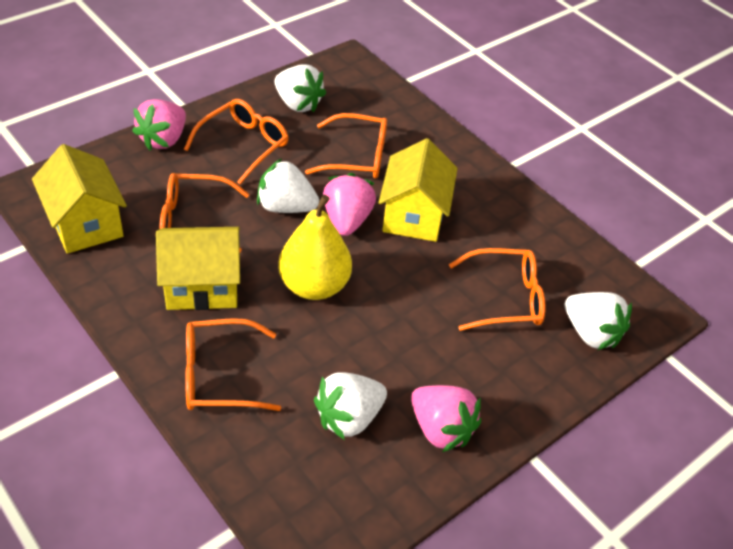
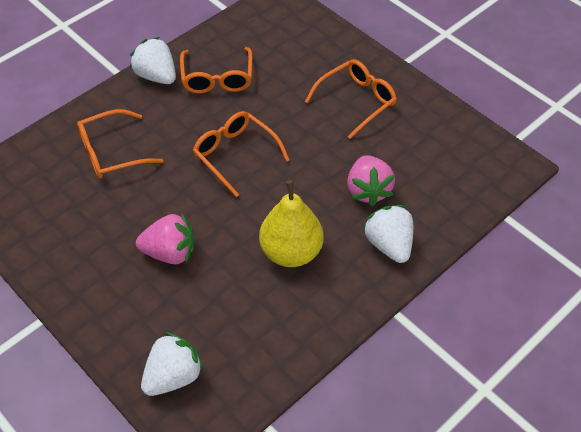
orange glasses: 5 -> 4
pink strawberry: 3 -> 2
white strawberry: 4 -> 3
yellow house: 3 -> 0

